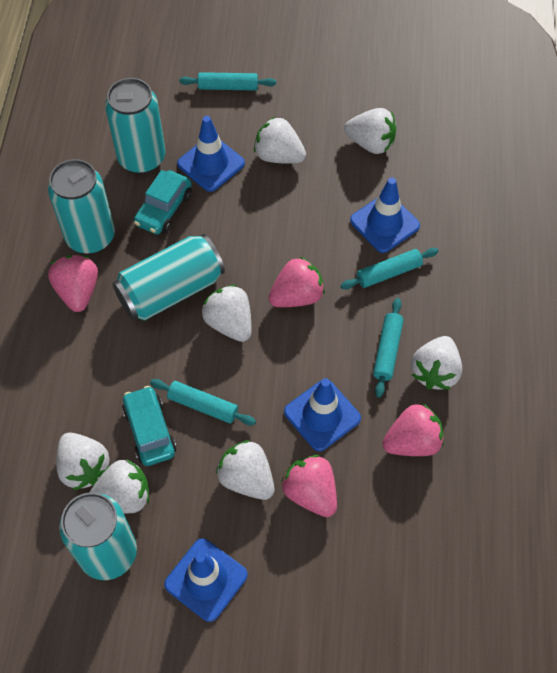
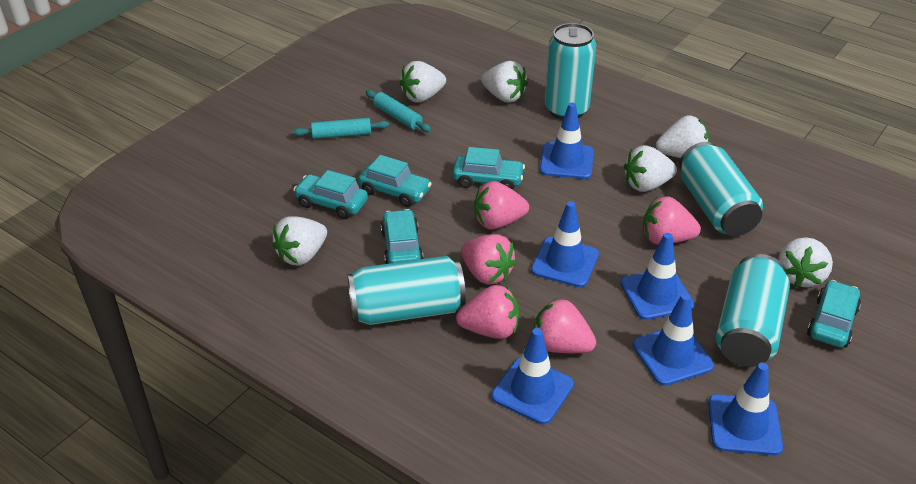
blue traffic cone: 4 -> 6
pink strawberry: 4 -> 5
turquoise car: 2 -> 5
turquoise rolling pin: 4 -> 2
white strawberry: 7 -> 6

